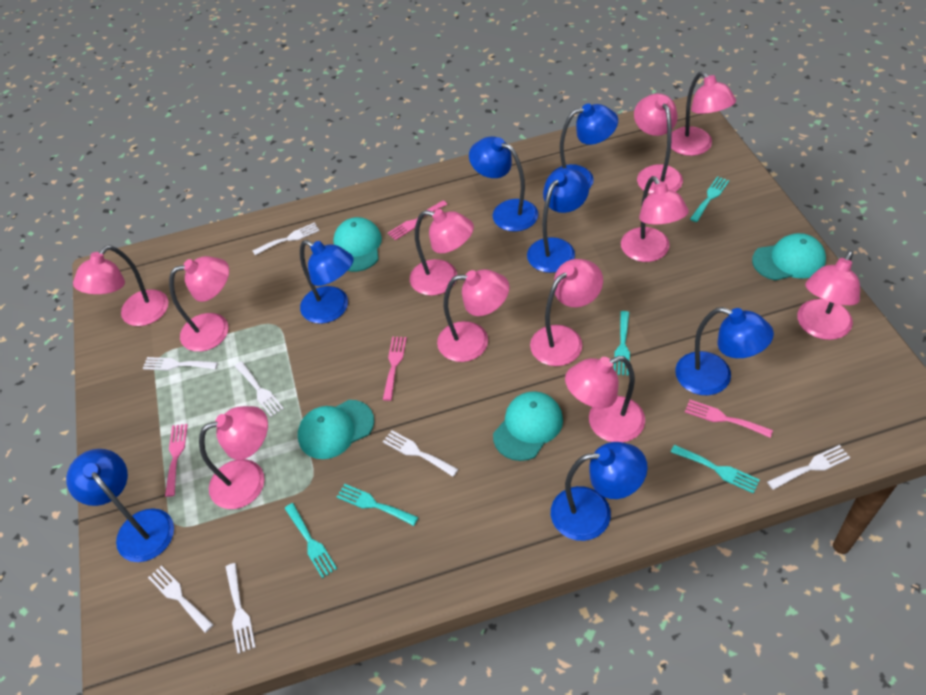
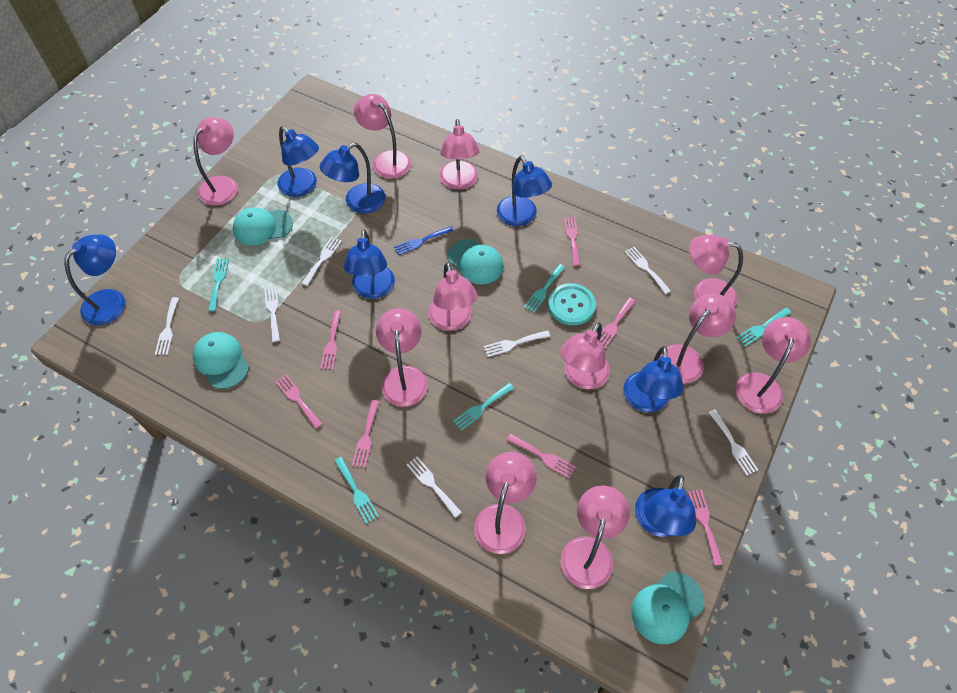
blue fork: 0 -> 1
pink fork: 4 -> 7
turquoise button: 0 -> 1

